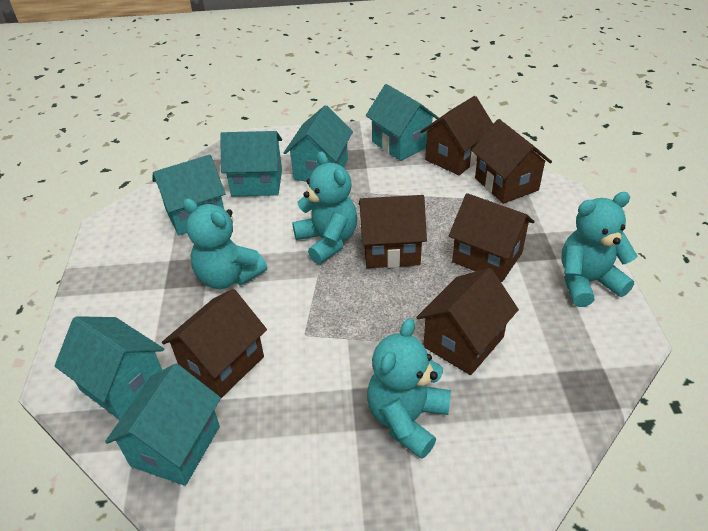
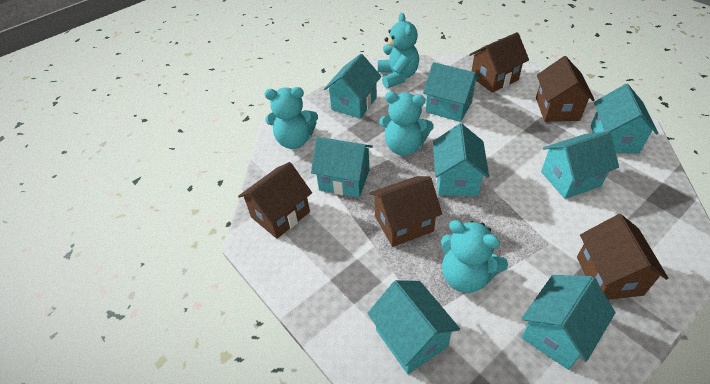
brown house: 6 -> 5
turquoise house: 6 -> 8

